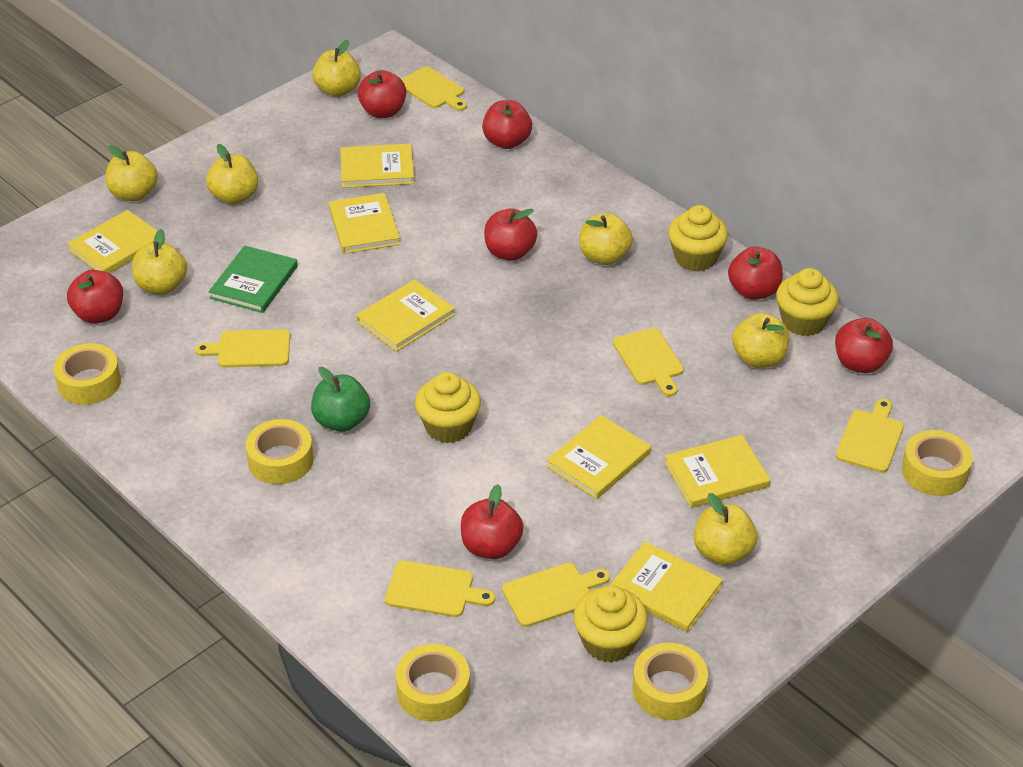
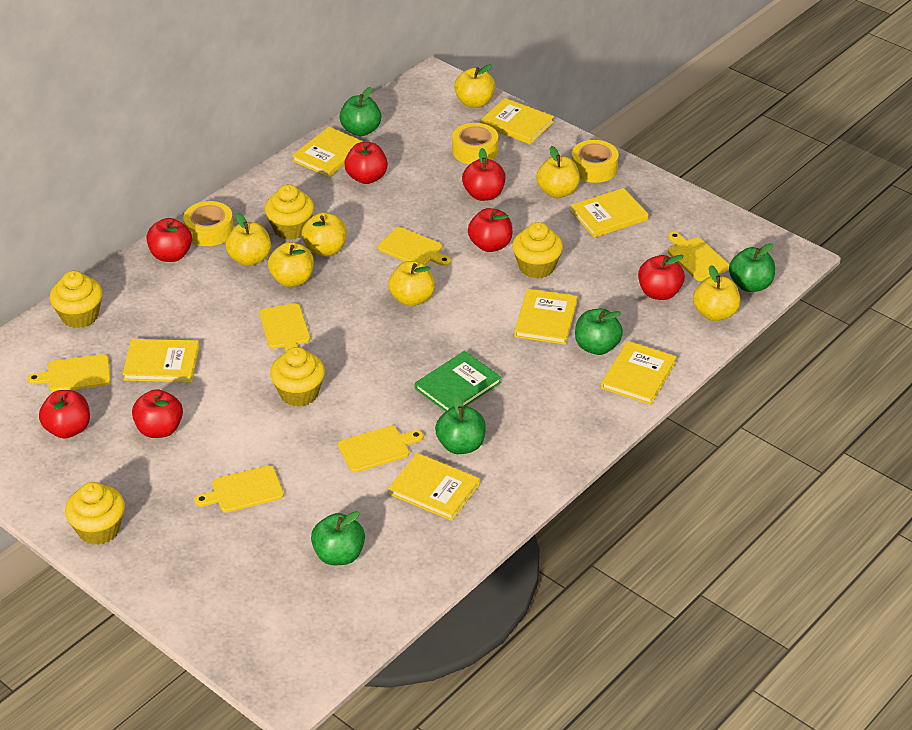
green apple: 1 -> 5
yellow cupcake: 4 -> 5
yellow tape: 5 -> 3

